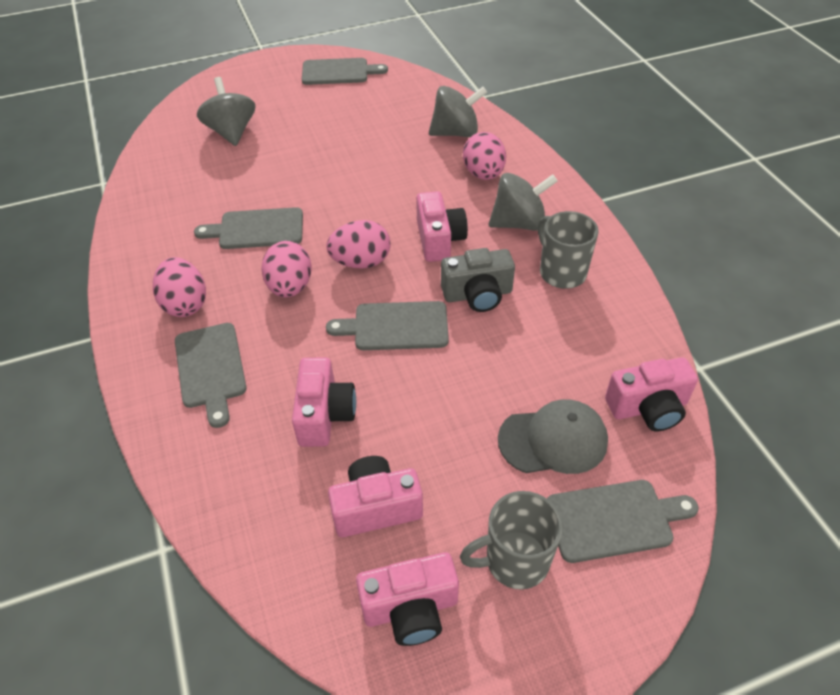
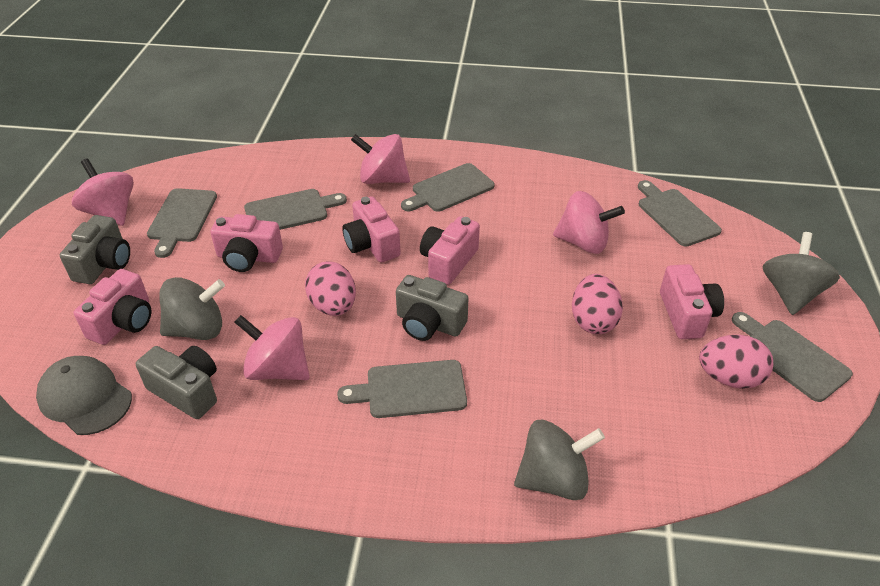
grey camera: 1 -> 3
grey cutting board: 5 -> 6
grey mug: 2 -> 0
pink egg: 4 -> 3
pink spinning top: 0 -> 4

